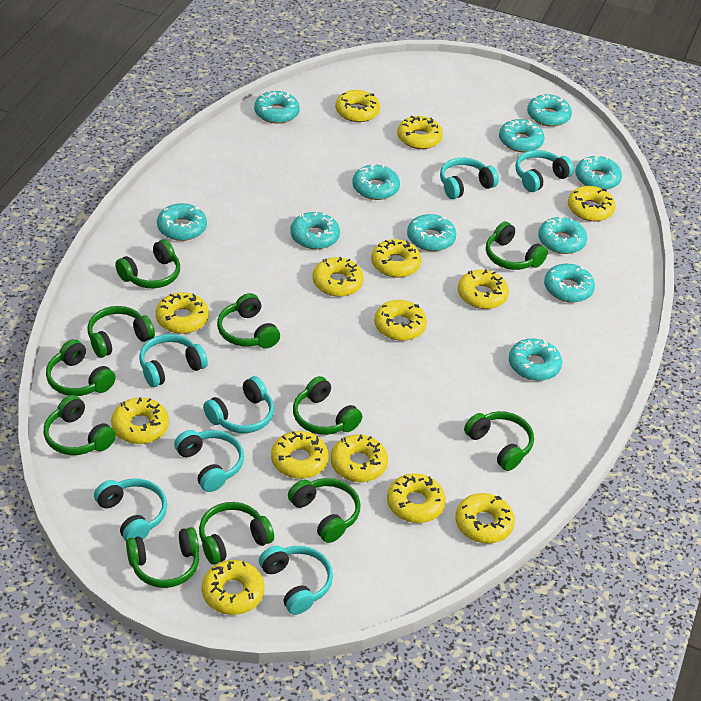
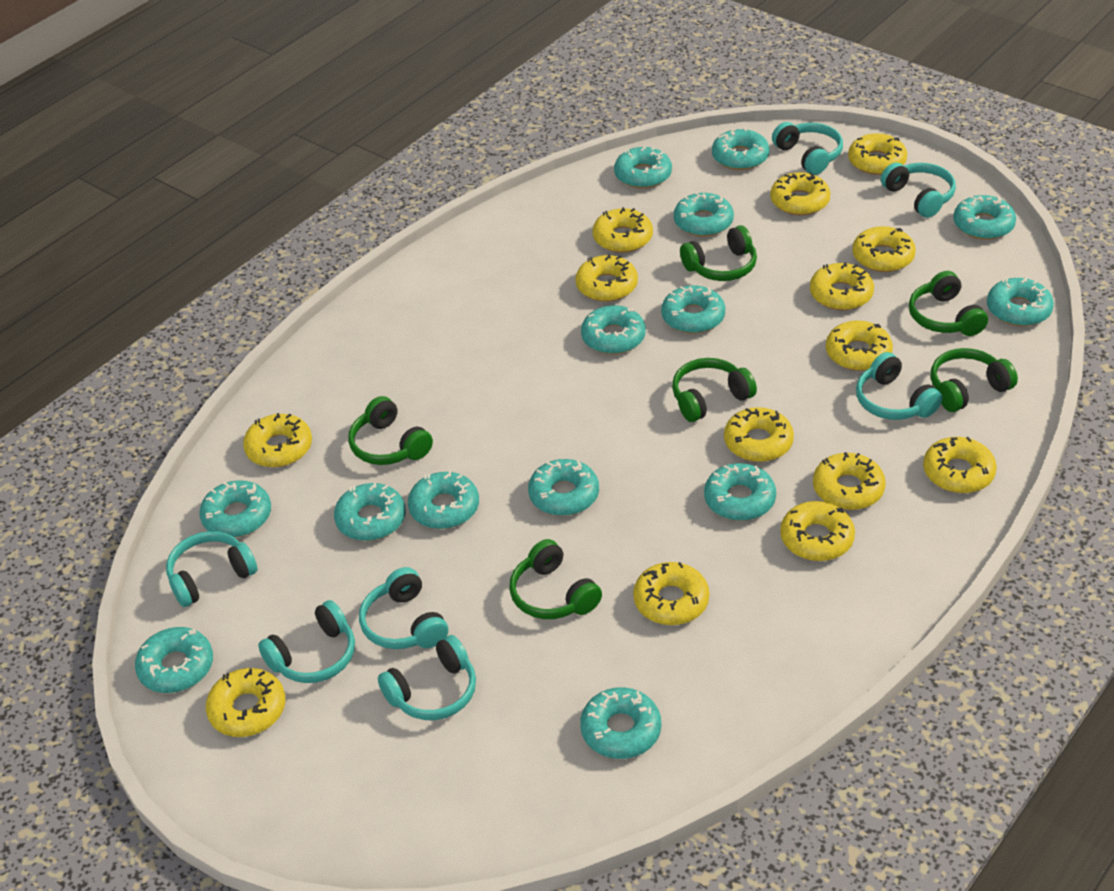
green headphones: 11 -> 6
turquoise donut: 11 -> 14

